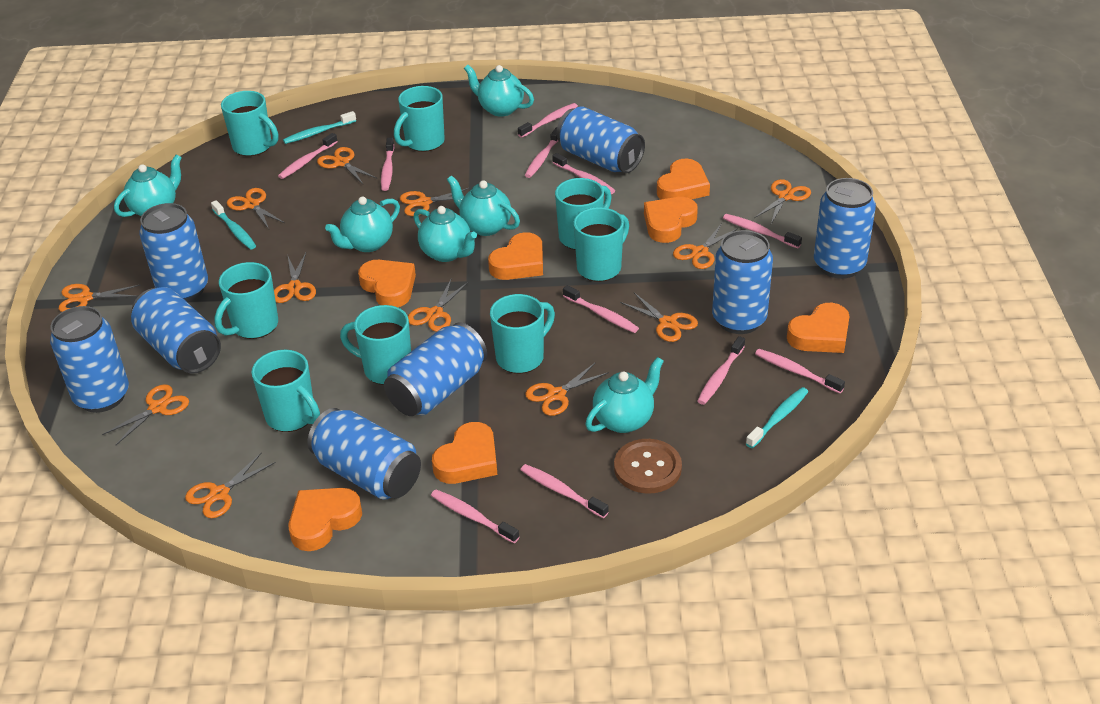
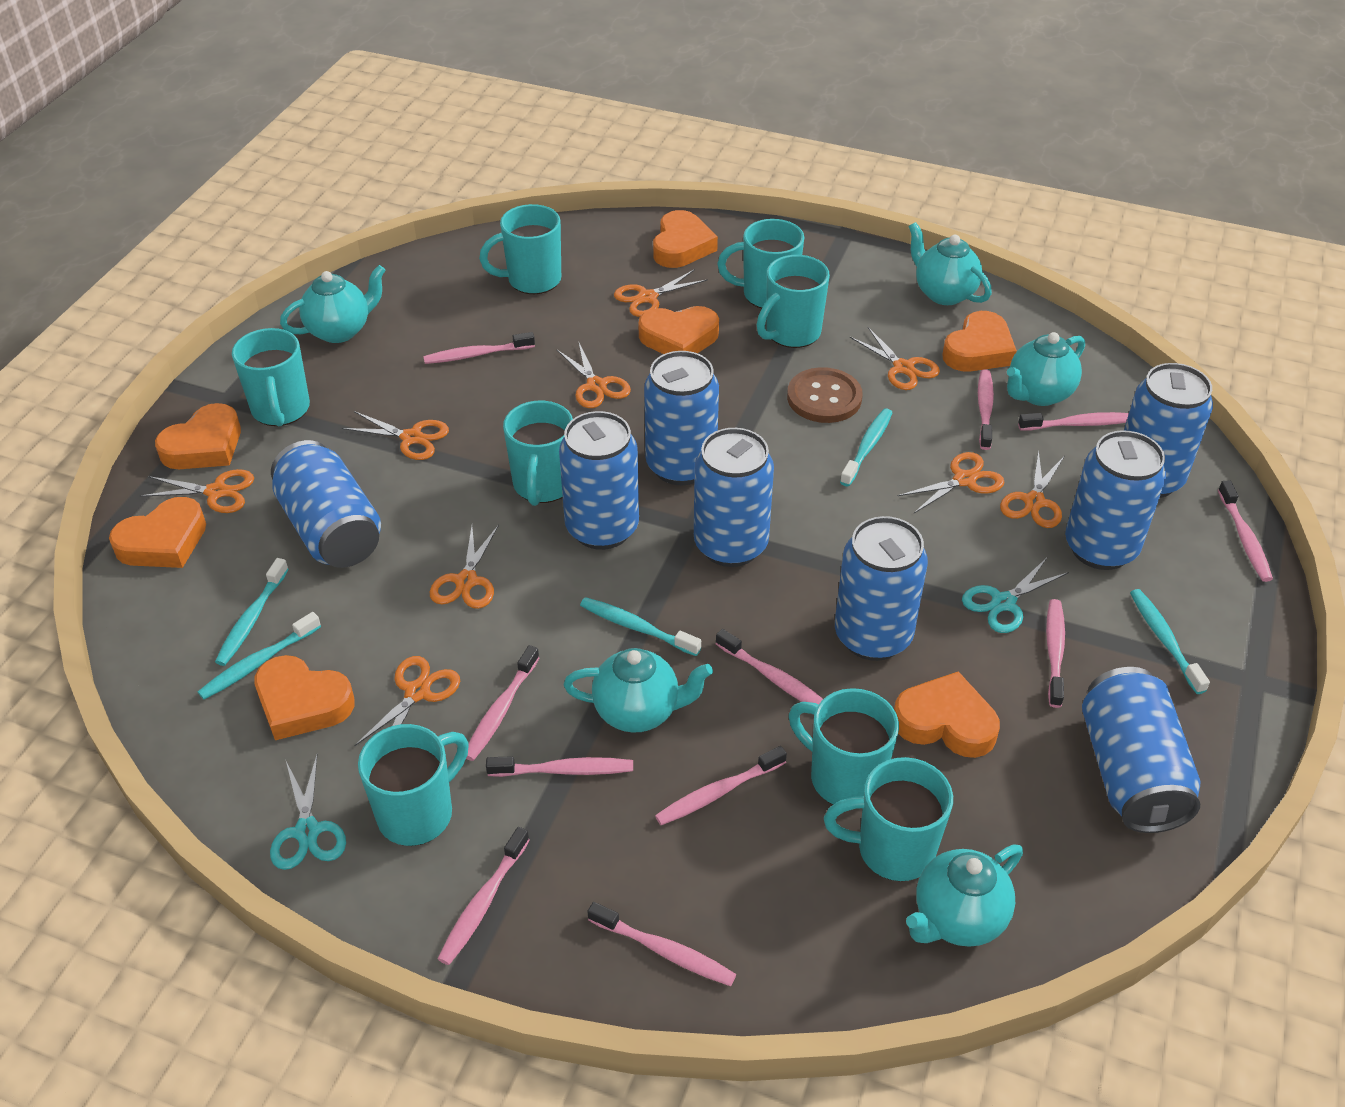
orange scissors: 12 -> 9
turquoise scissors: 0 -> 2
turquoise teapot: 6 -> 5
turquoise toothbrush: 3 -> 5

